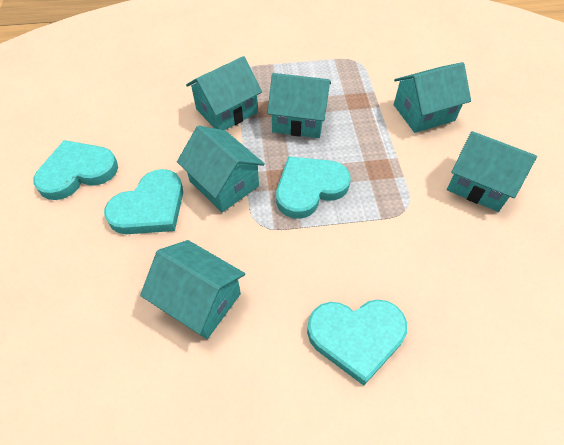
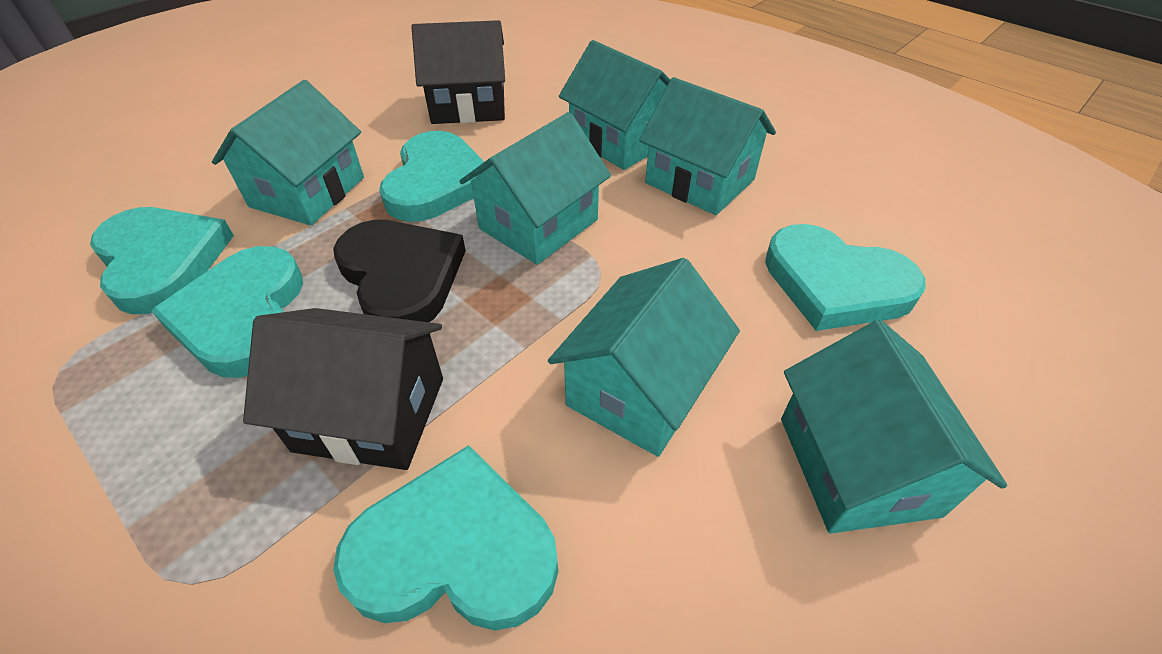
black heart: 0 -> 1
black house: 0 -> 2
turquoise heart: 4 -> 5

